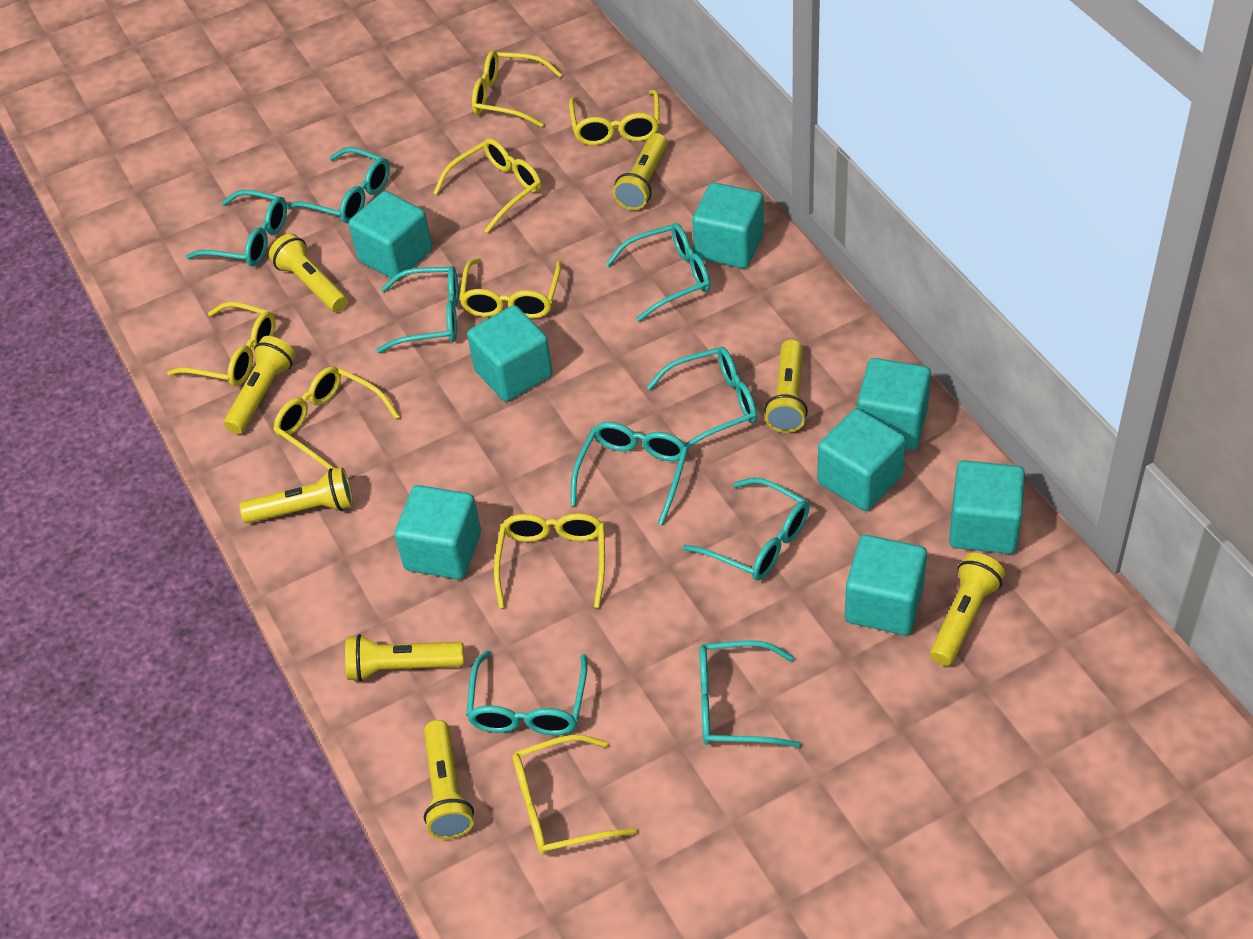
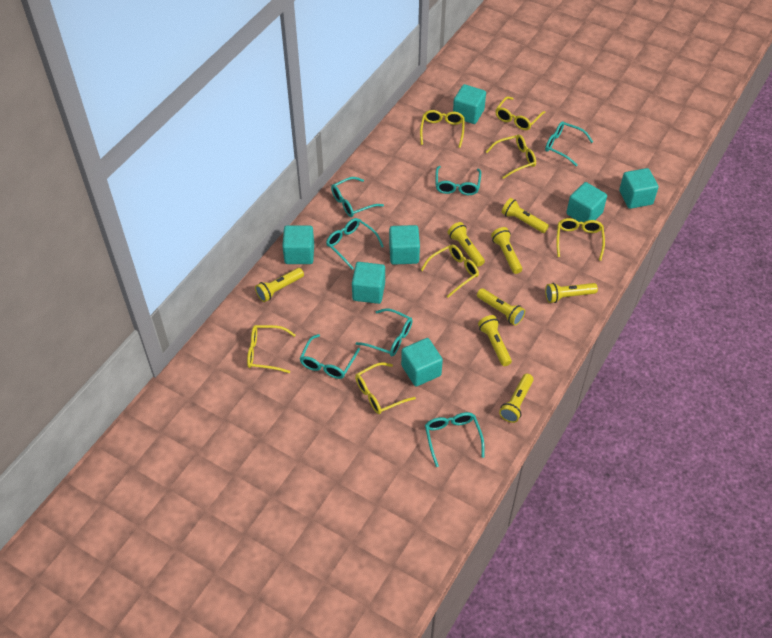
turquoise cube: 8 -> 7
turquoise glasses: 9 -> 7
yellow glasses: 8 -> 7

